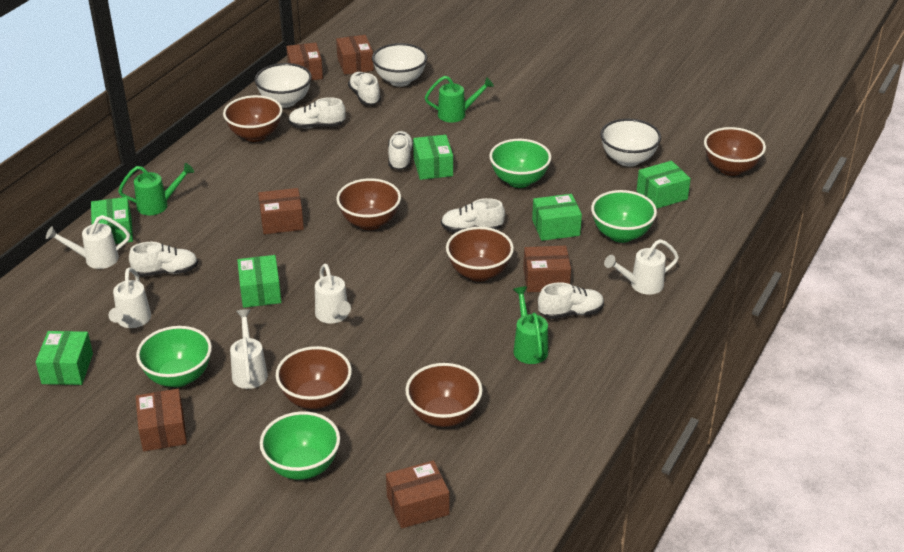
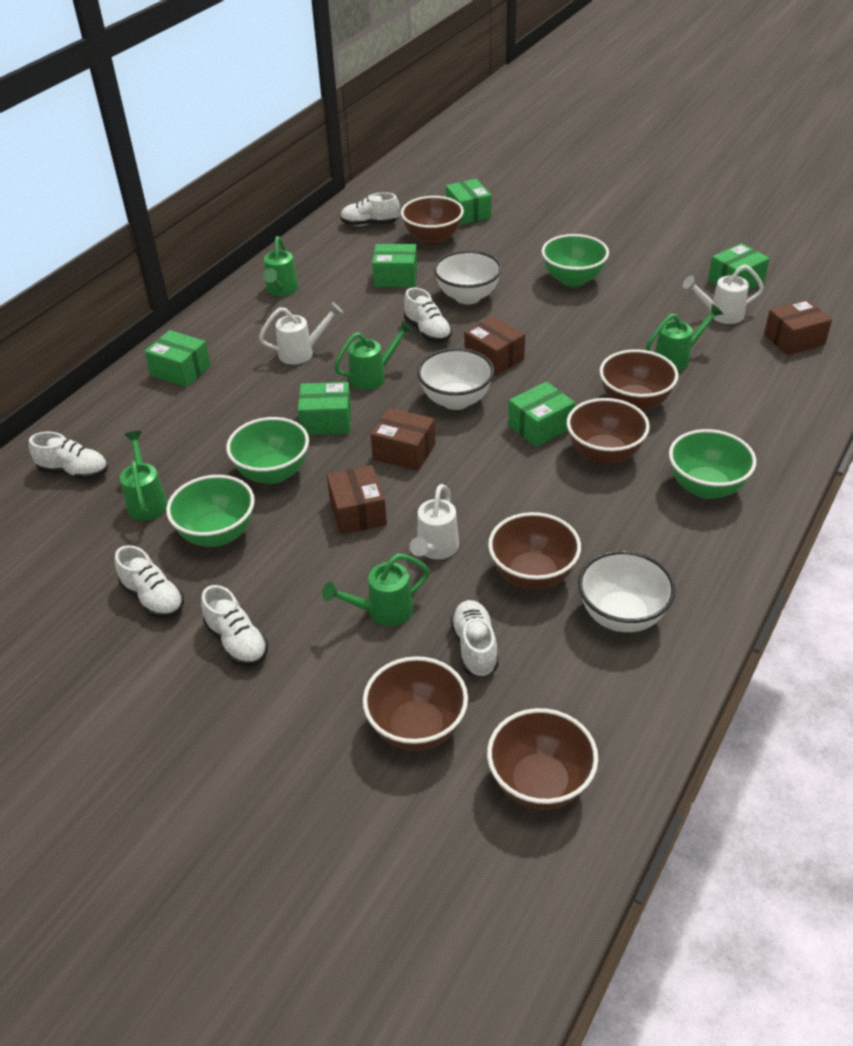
brown box: 6 -> 4
green watering can: 3 -> 5
white watering can: 5 -> 3

